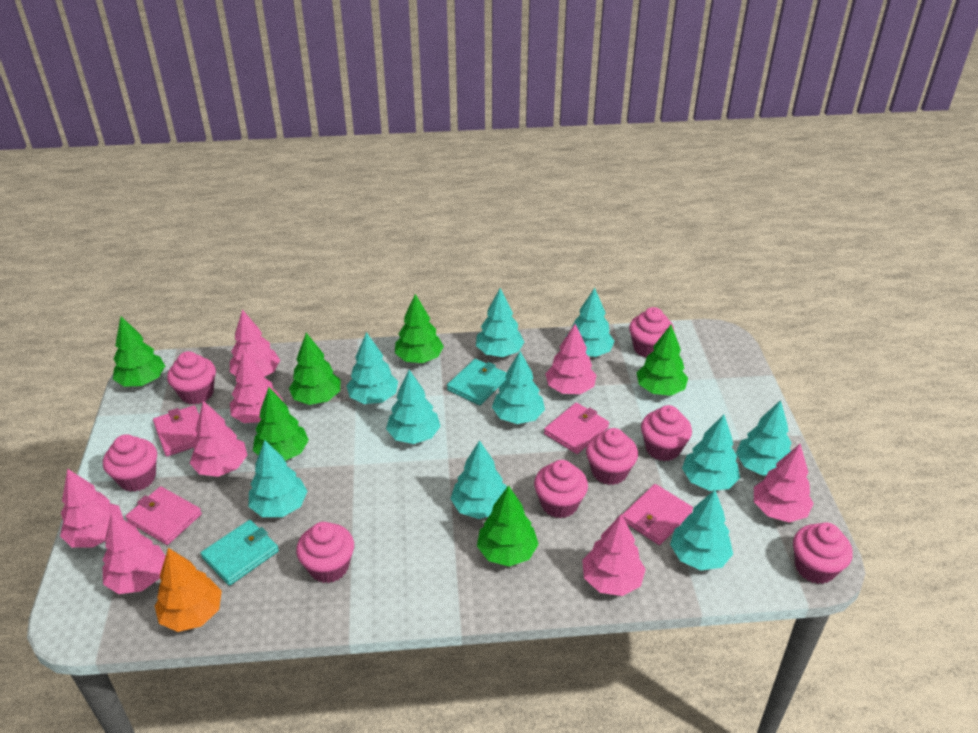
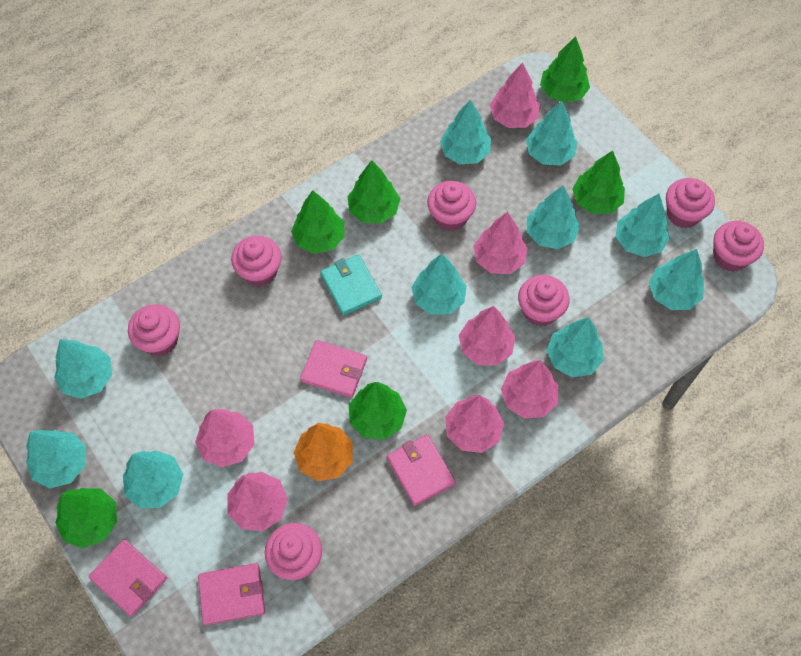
pink cupcake: 8 -> 7
pink tree: 8 -> 7
turquoise wallet: 2 -> 1

